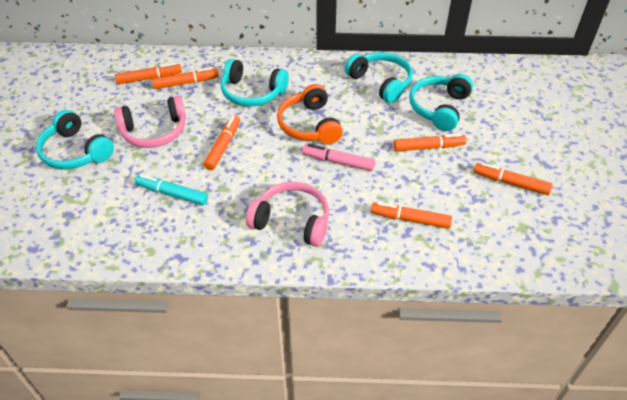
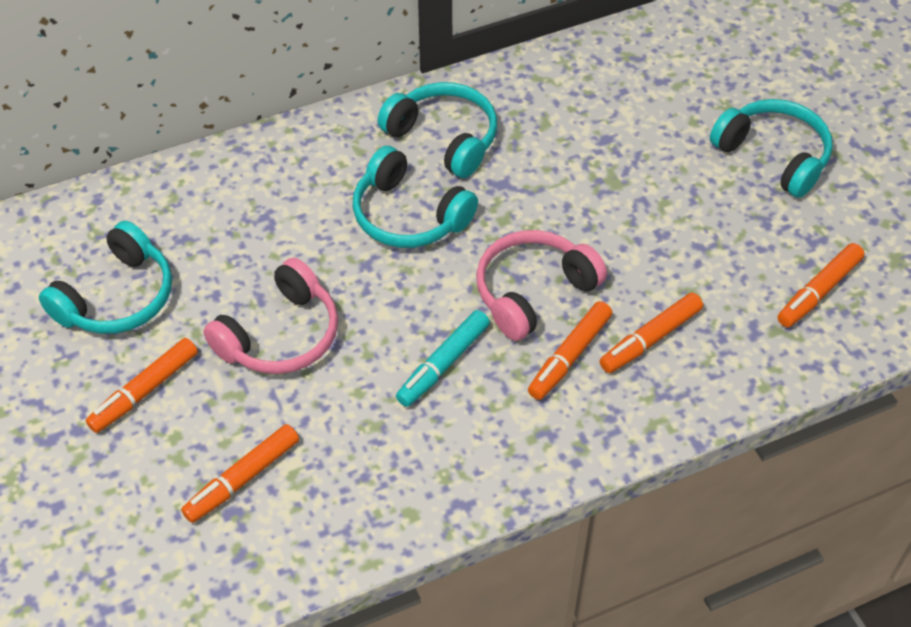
orange headphones: 1 -> 0
orange marker: 6 -> 5
pink marker: 1 -> 0

